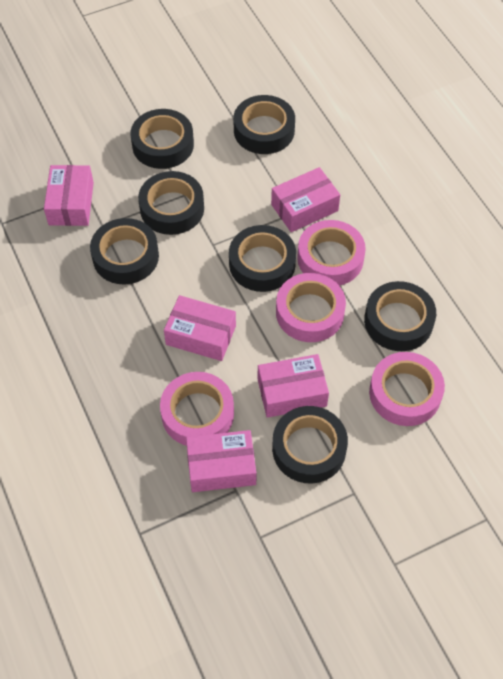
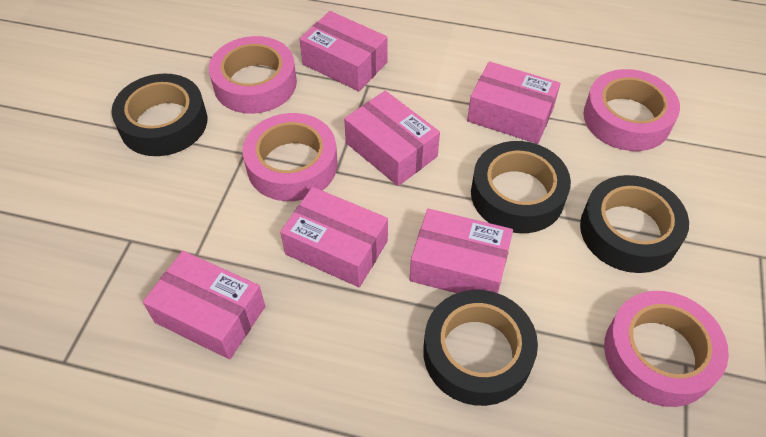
black tape: 7 -> 4
pink box: 5 -> 6

